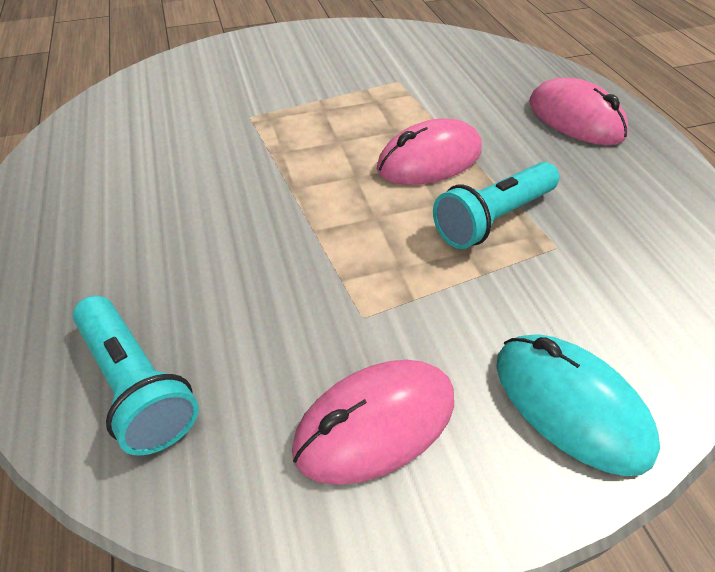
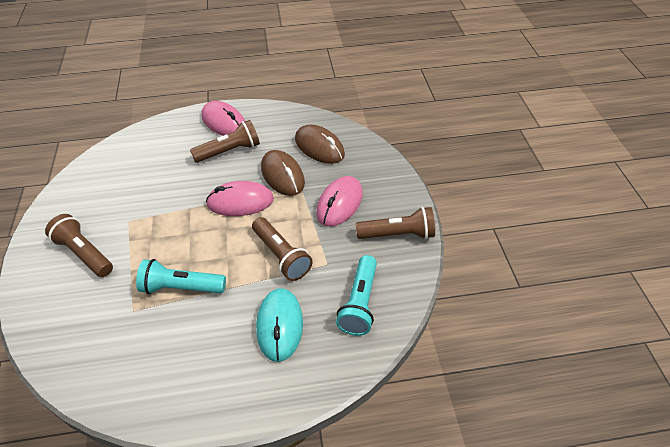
brown flashlight: 0 -> 4
brown mouse: 0 -> 2

